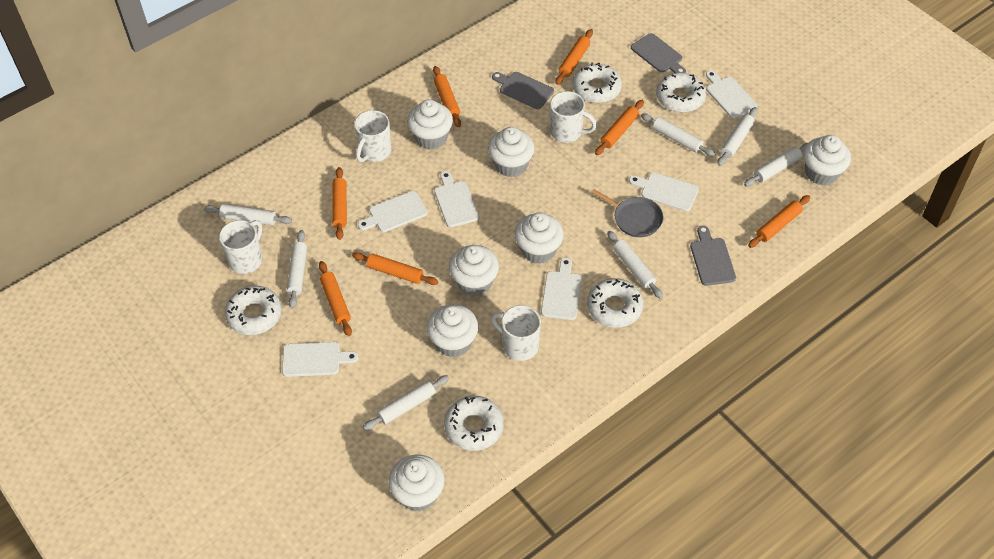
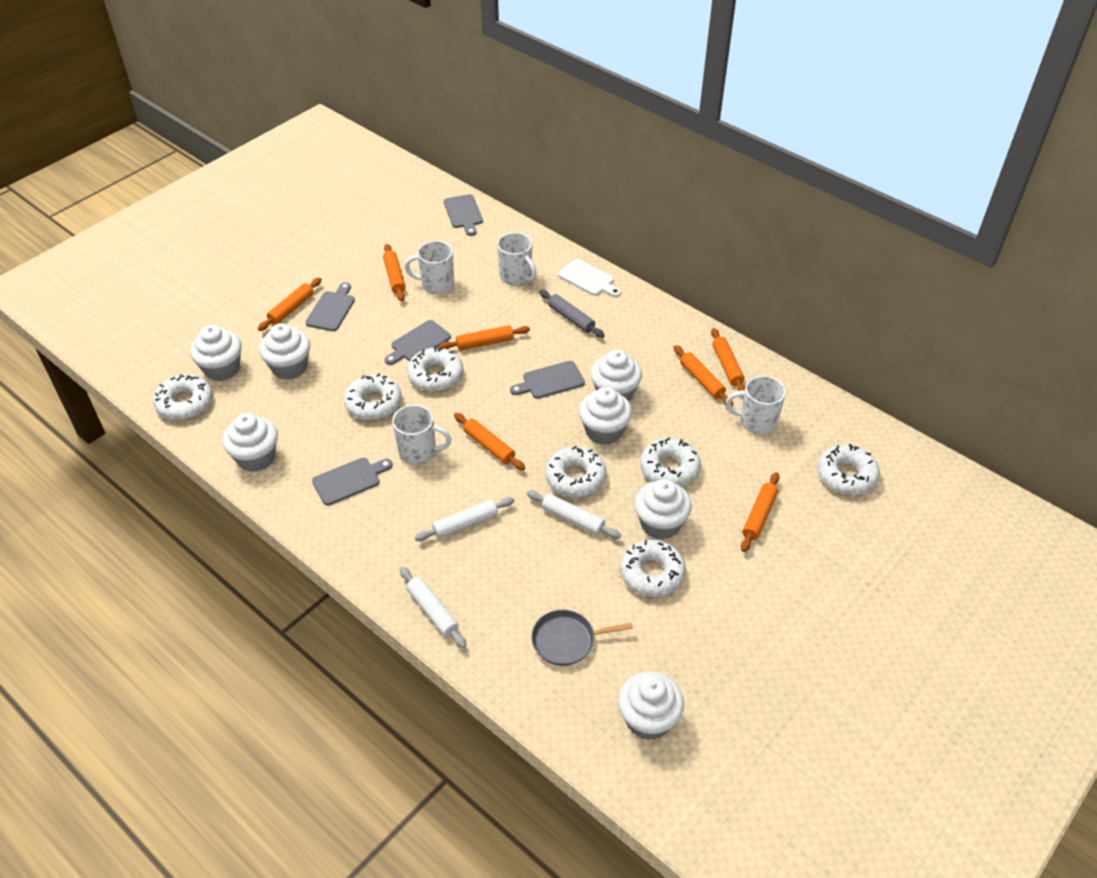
grey cutting board: 3 -> 5
grey rolling pin: 0 -> 1
white cutting board: 6 -> 1
white donut: 5 -> 7
white rolling pin: 7 -> 3

